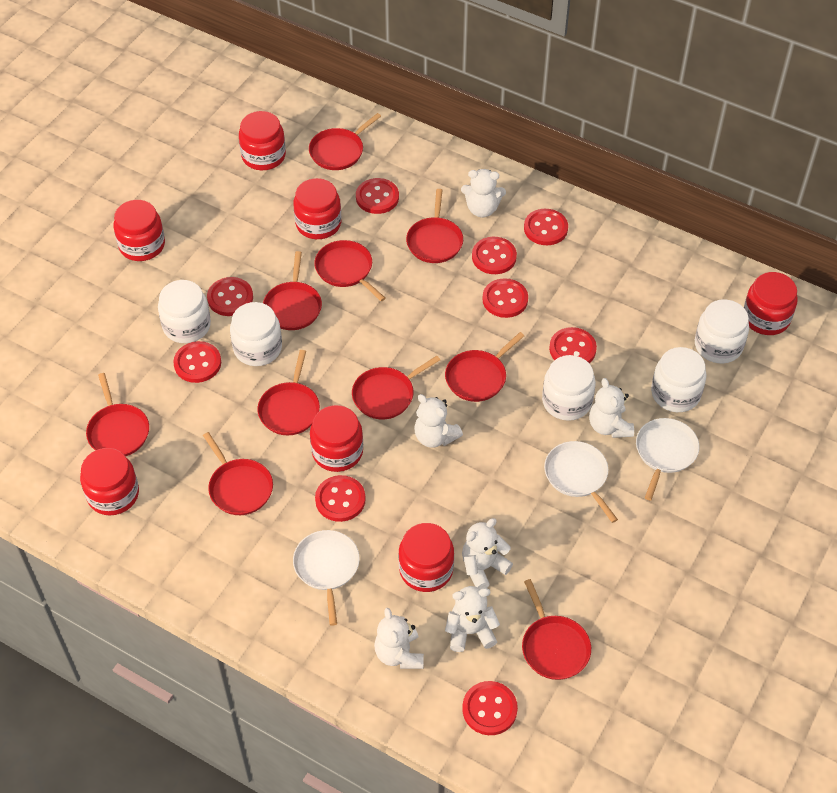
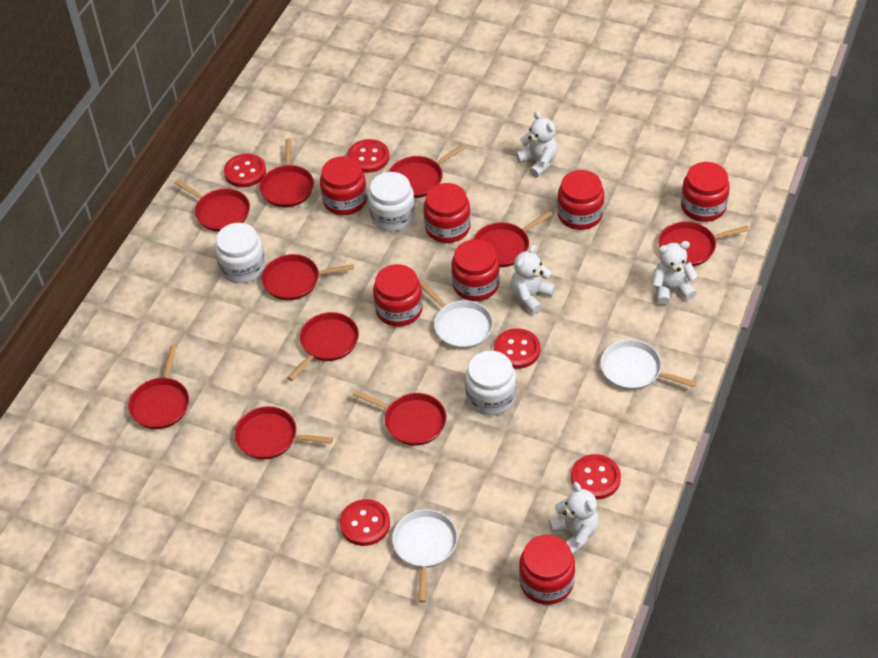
red button: 9 -> 5
white jar: 5 -> 3
white teddy bear: 6 -> 4

